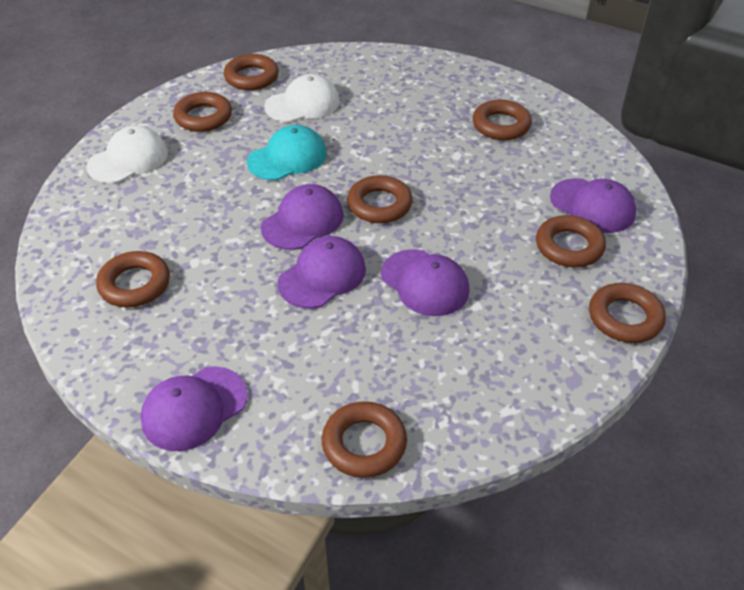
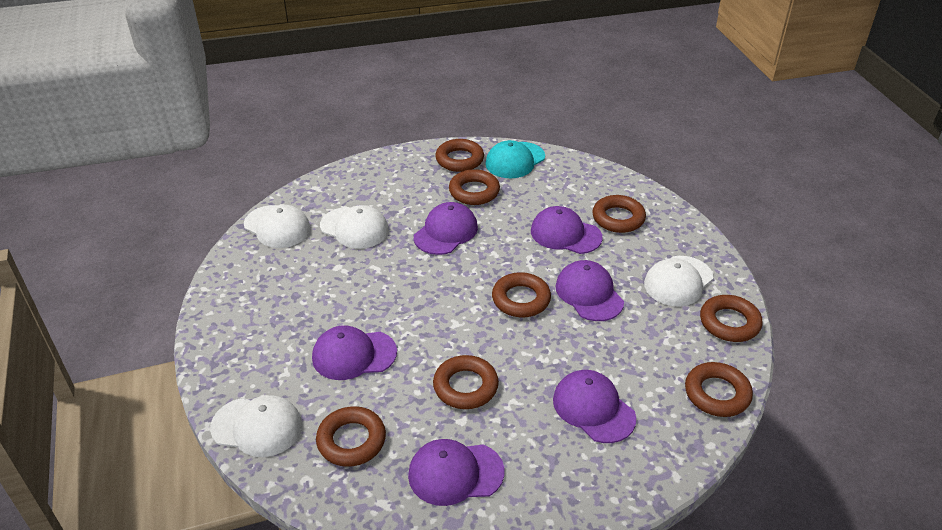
purple cap: 5 -> 6
white cap: 2 -> 4

